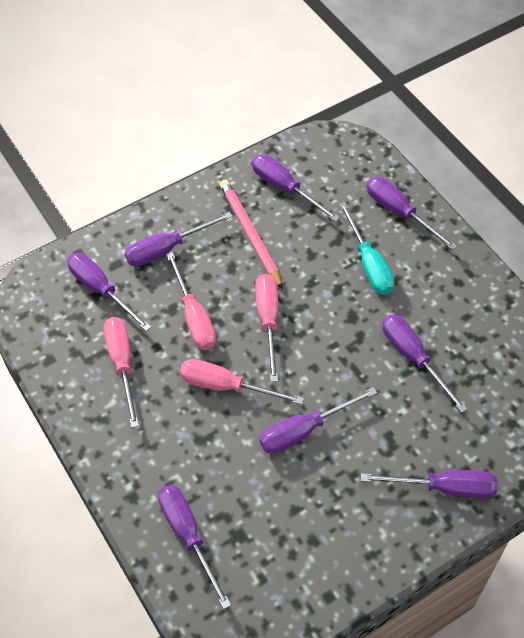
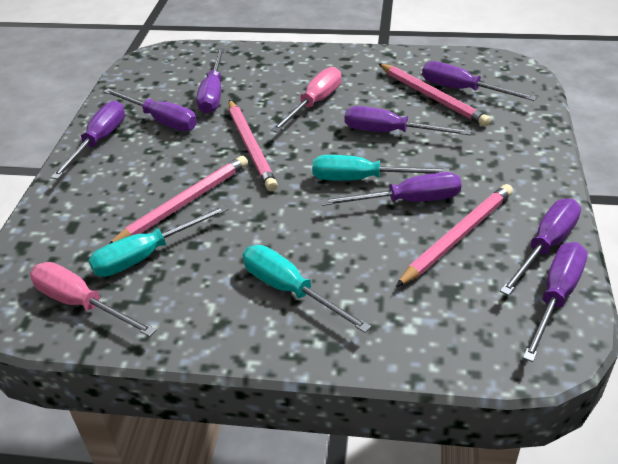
pink pencil: 1 -> 4
pink screwdriver: 4 -> 2
turquoise screwdriver: 1 -> 3

